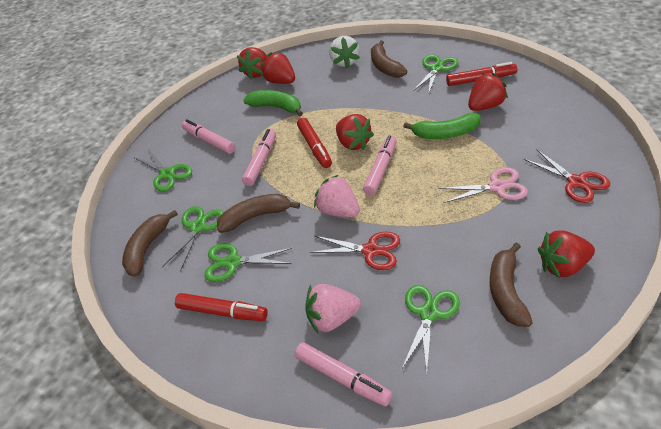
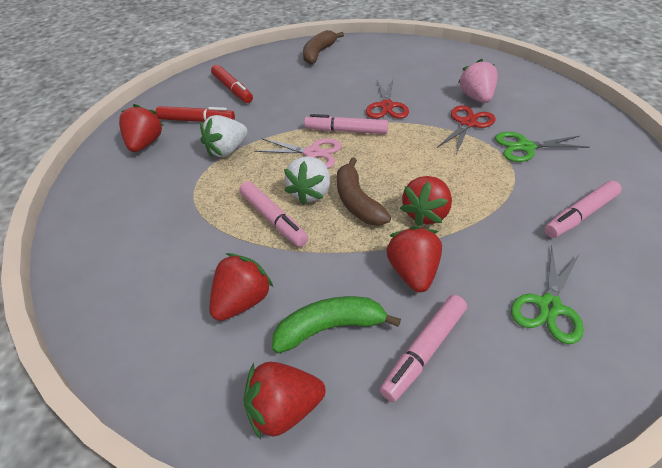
brown banana: 4 -> 2
green banana: 2 -> 1
green scissors: 5 -> 2
pink strawberry: 2 -> 1
red marker: 3 -> 2
white strawberry: 1 -> 2

